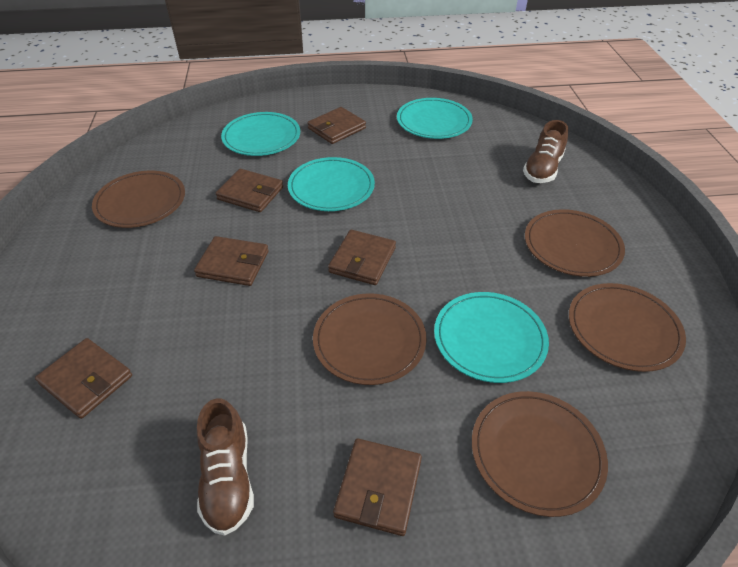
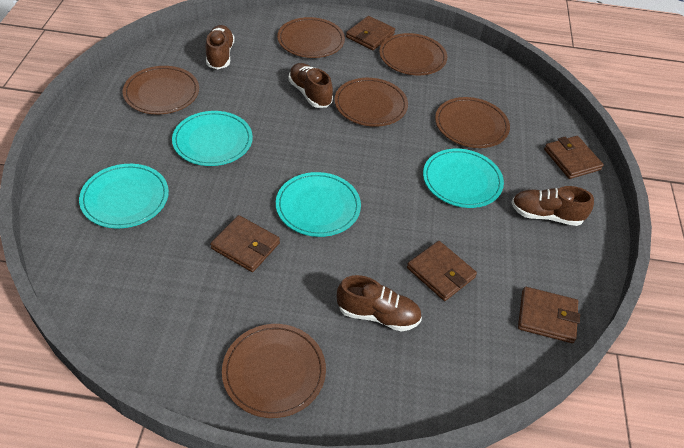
brown plate: 5 -> 6
brown shoe: 2 -> 4
brown wallet: 6 -> 5

